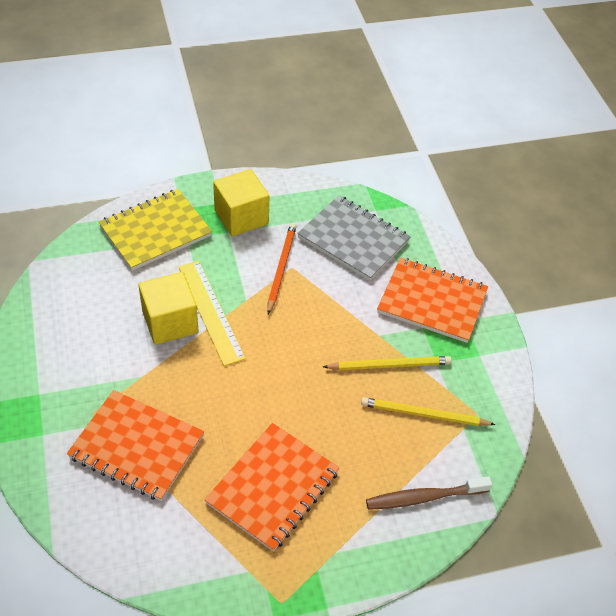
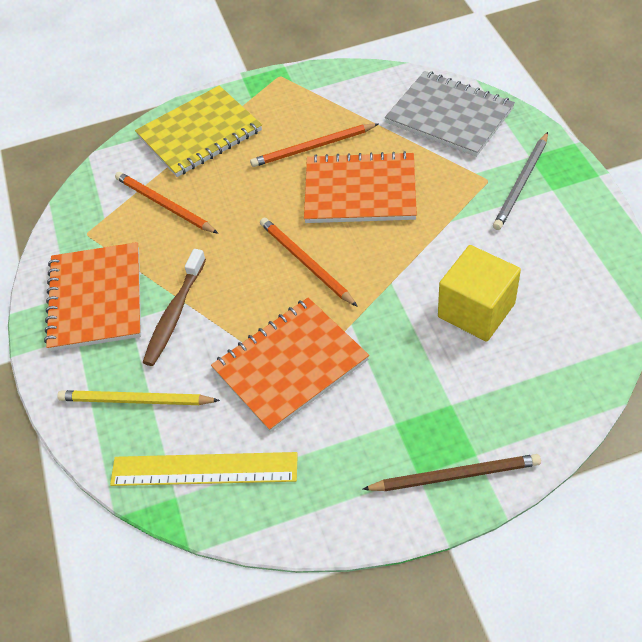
brown pencil: 0 -> 1
grey pencil: 0 -> 1
orange pencil: 1 -> 3
yellow cube: 2 -> 1
yellow pencil: 2 -> 1

